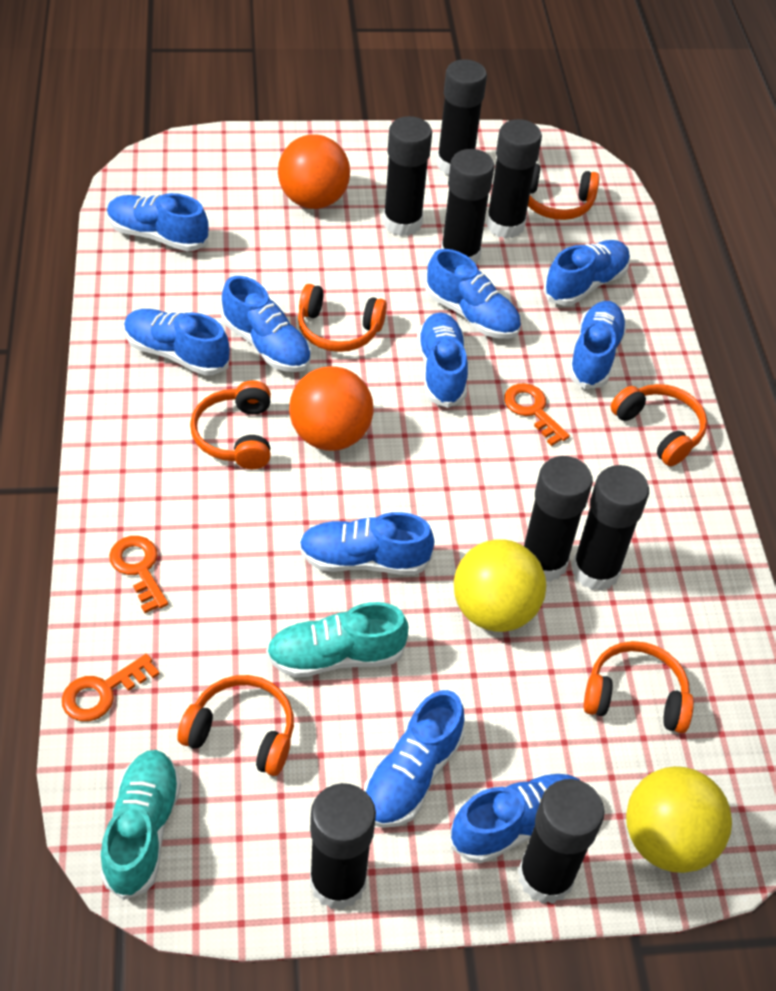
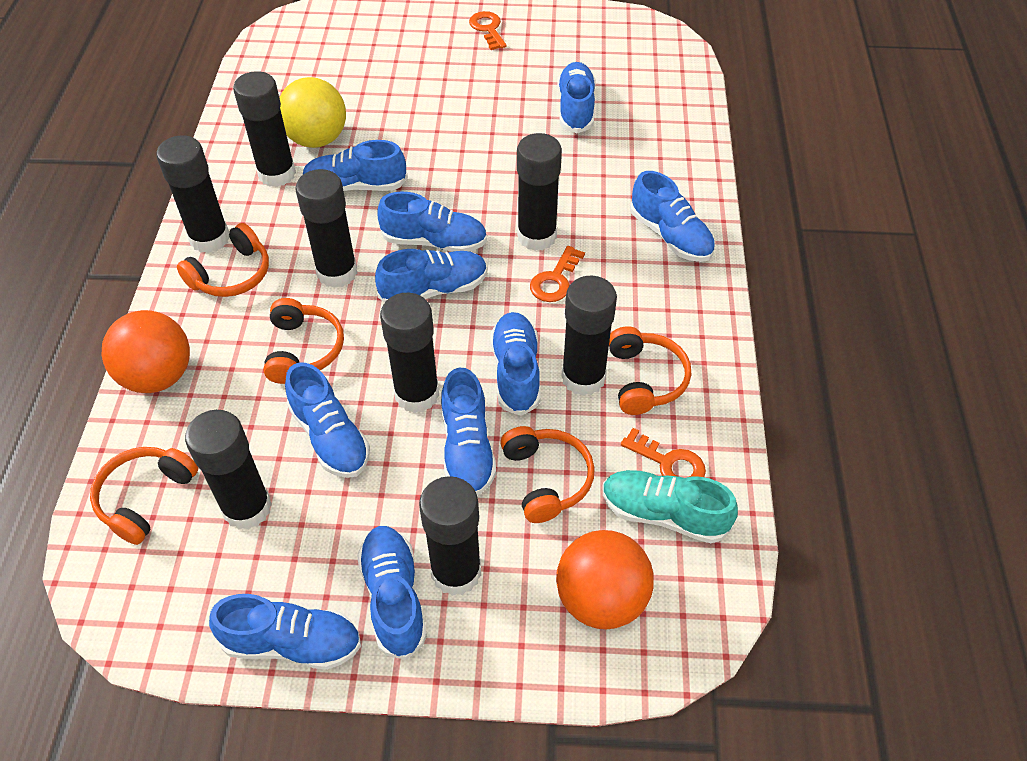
orange headphones: 6 -> 5
turquoise shoe: 2 -> 1
yellow ball: 2 -> 1

